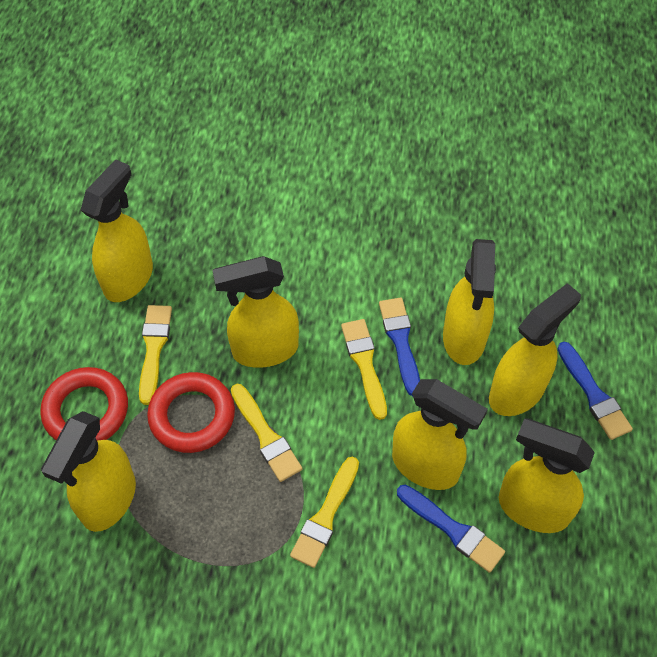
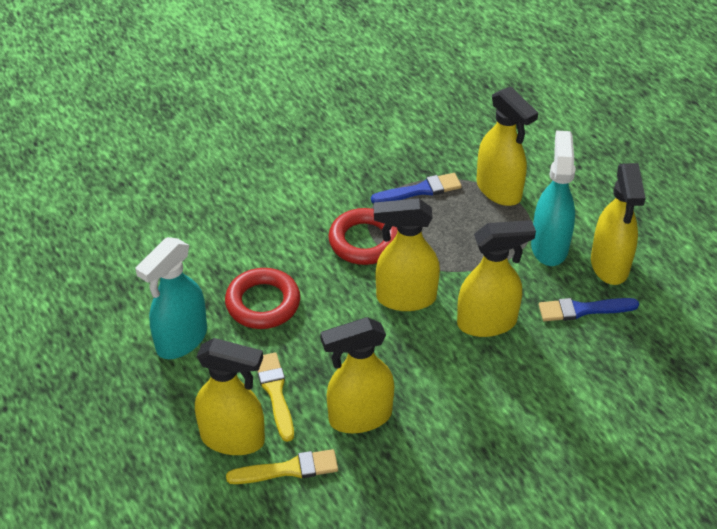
blue brush: 3 -> 2
turquoise spray bottle: 0 -> 2
yellow brush: 4 -> 2
yellow spray bottle: 7 -> 6

